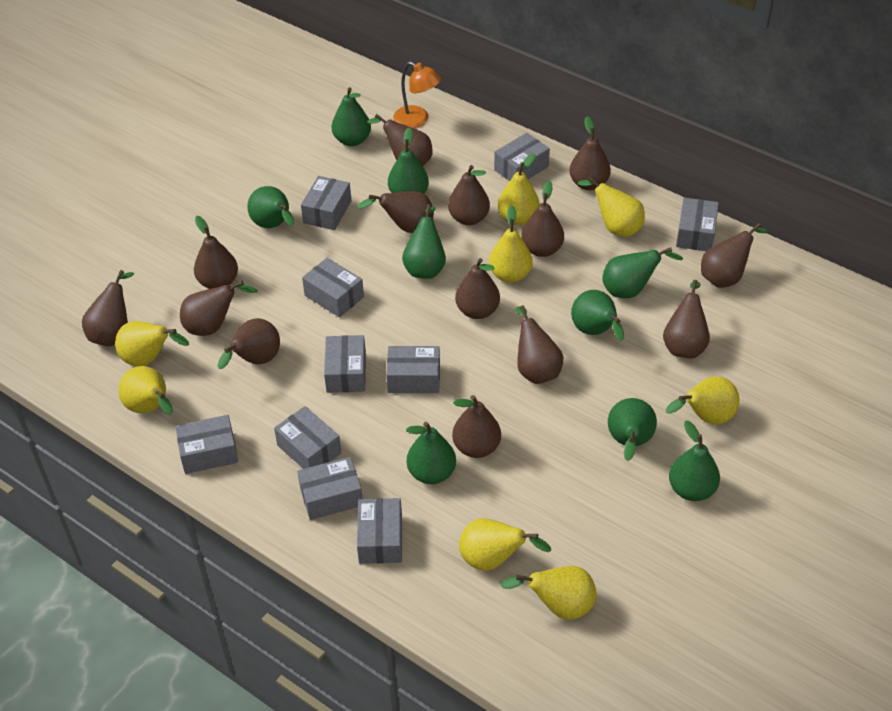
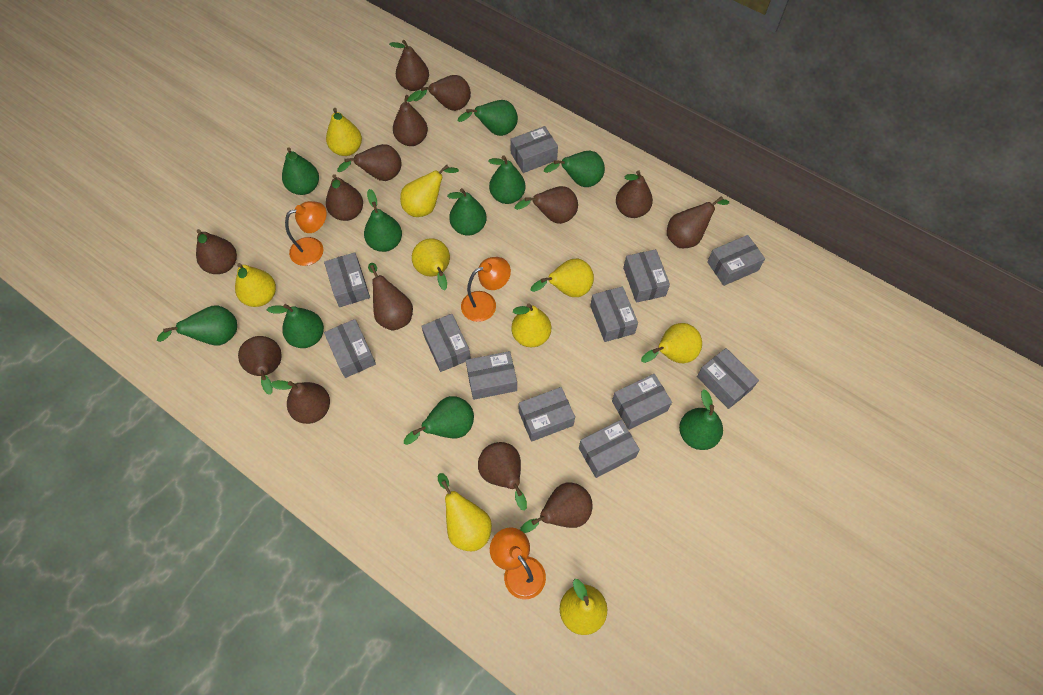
green pear: 9 -> 10
grey box: 10 -> 12
orange lamp: 1 -> 3
yellow pear: 8 -> 9

